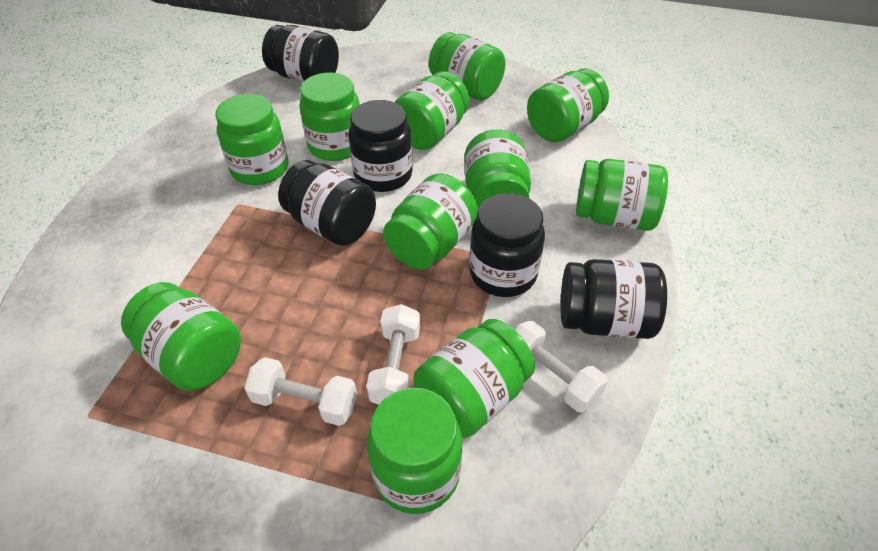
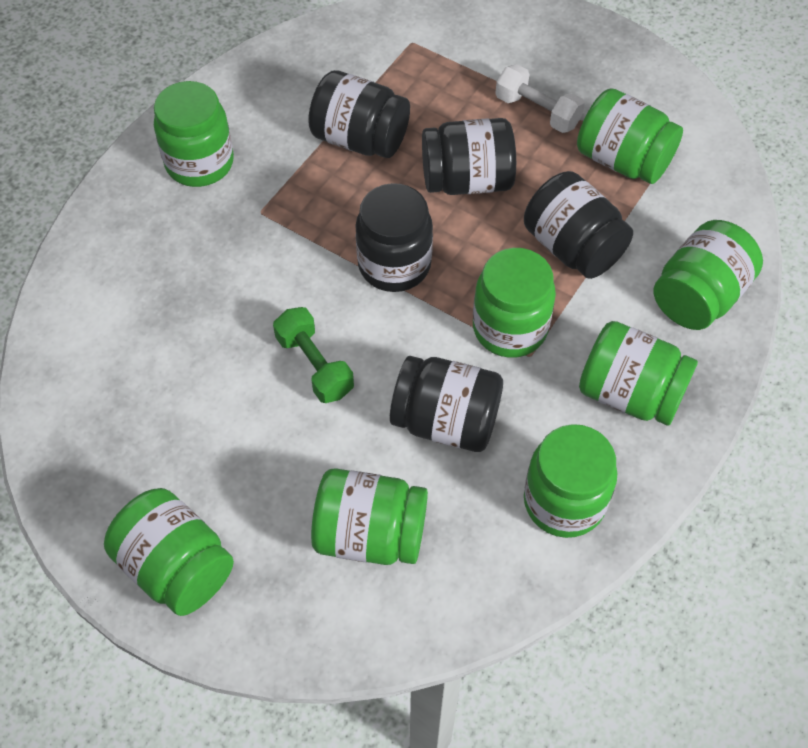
green dumbbell: 0 -> 1
green jar: 11 -> 8
white dumbbell: 3 -> 1

